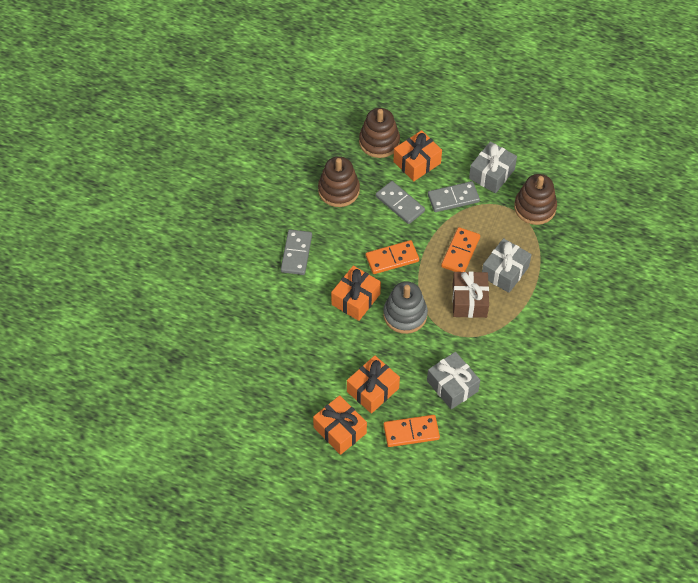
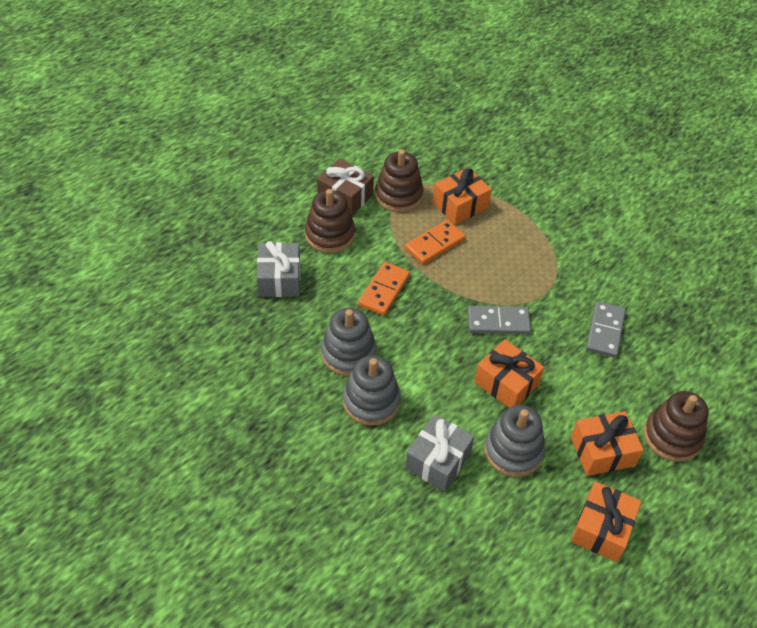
grey domino: 3 -> 2
grey gift: 3 -> 2
grey stacking toy: 1 -> 3
orange domino: 3 -> 2

